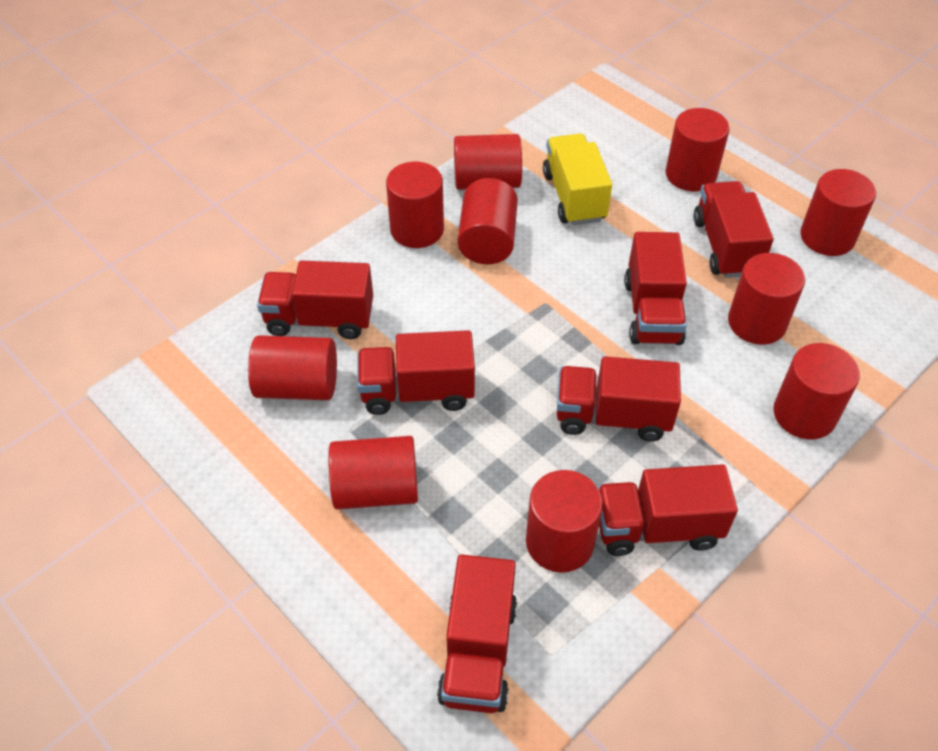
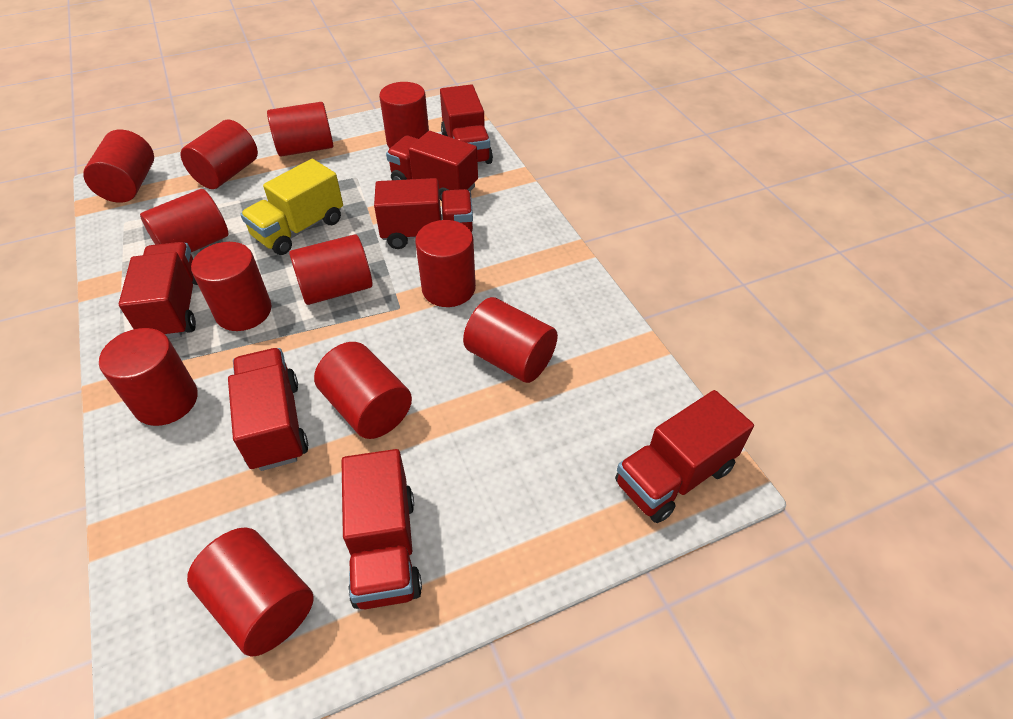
red cylinder: 10 -> 12

